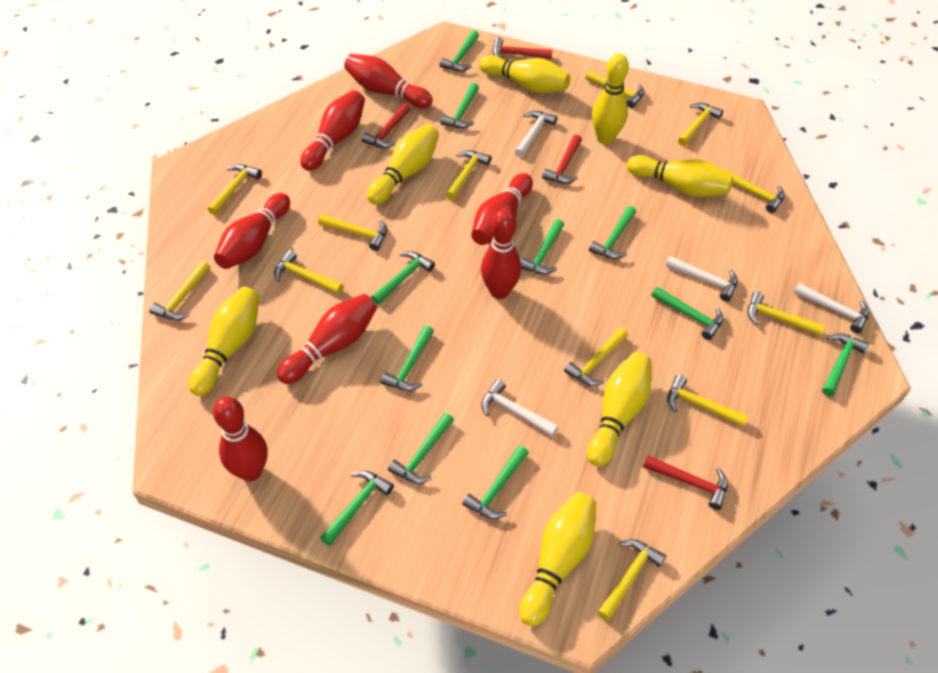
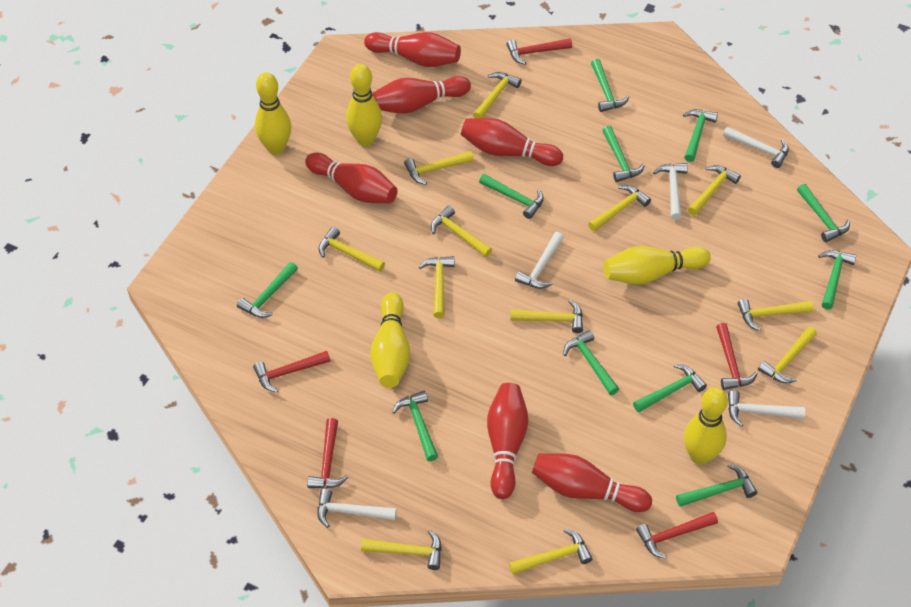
red bowling pin: 7 -> 6
red hammer: 4 -> 5
white hammer: 4 -> 5
yellow bowling pin: 7 -> 5

